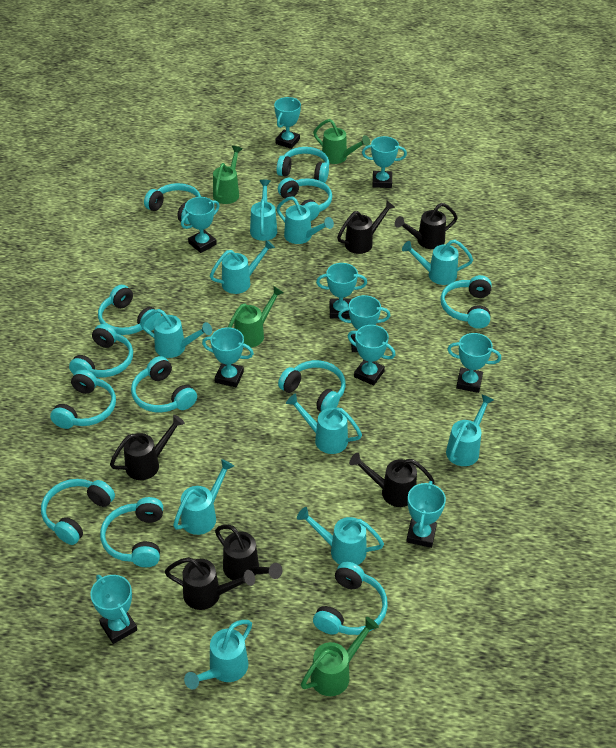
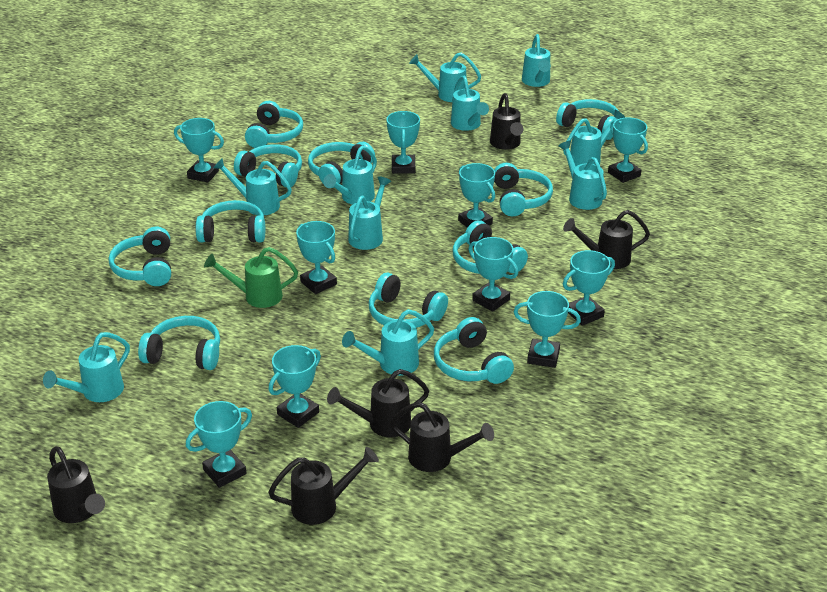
green watering can: 4 -> 1
turquoise headphones: 12 -> 11

